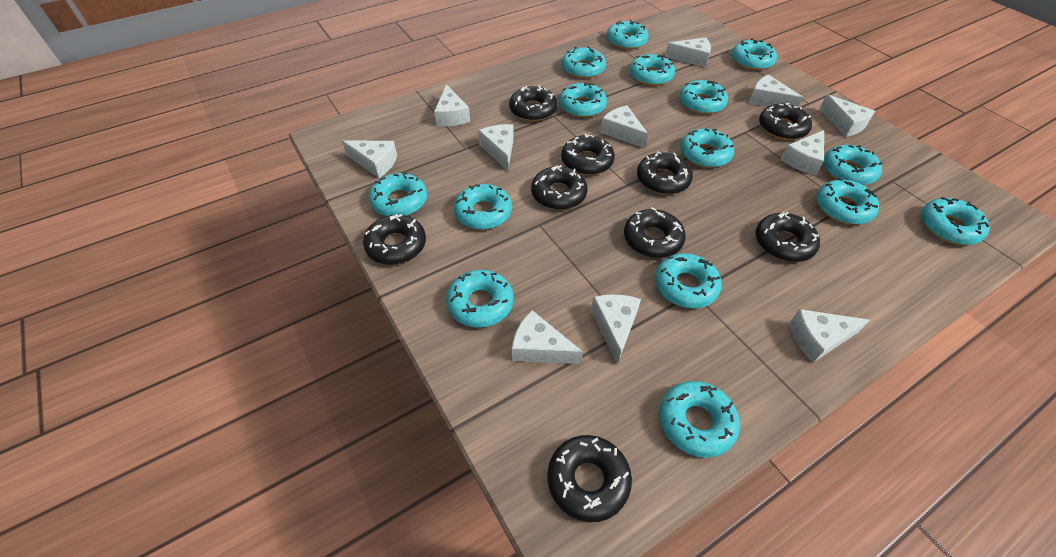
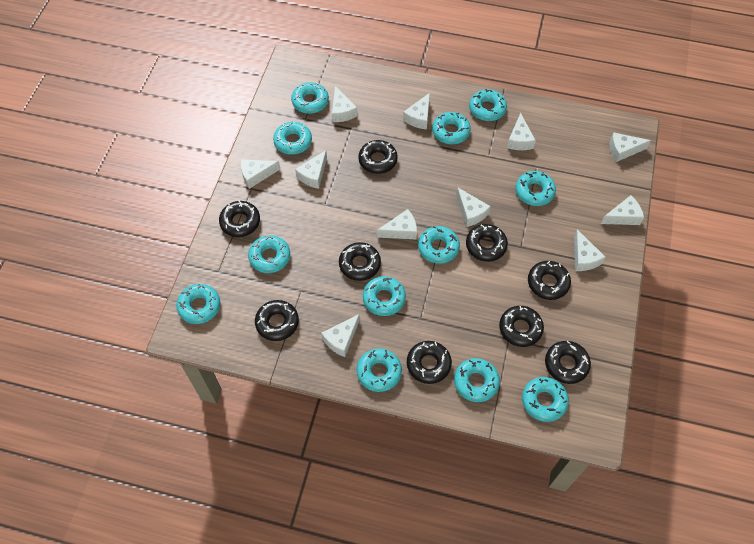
turquoise donut: 15 -> 12

